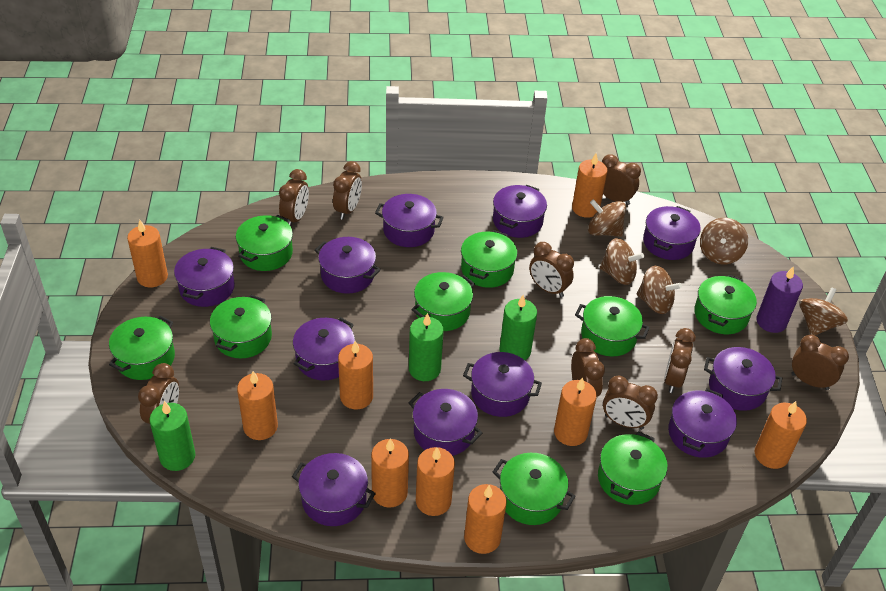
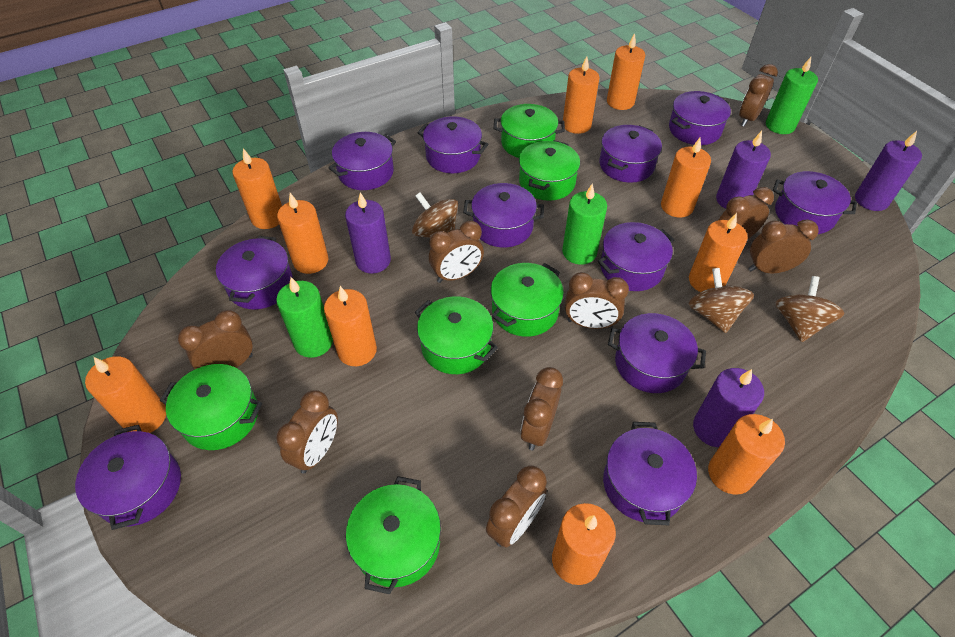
brown spinning top: 5 -> 3
green pot: 9 -> 6
orange candle: 9 -> 10
purple candle: 1 -> 4

